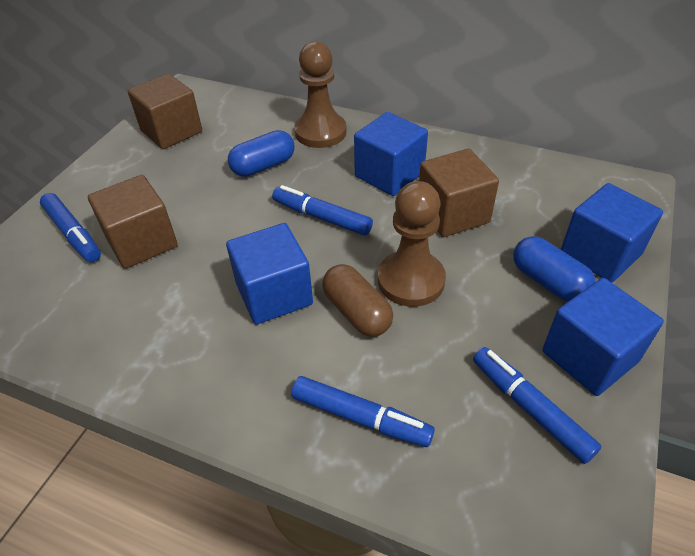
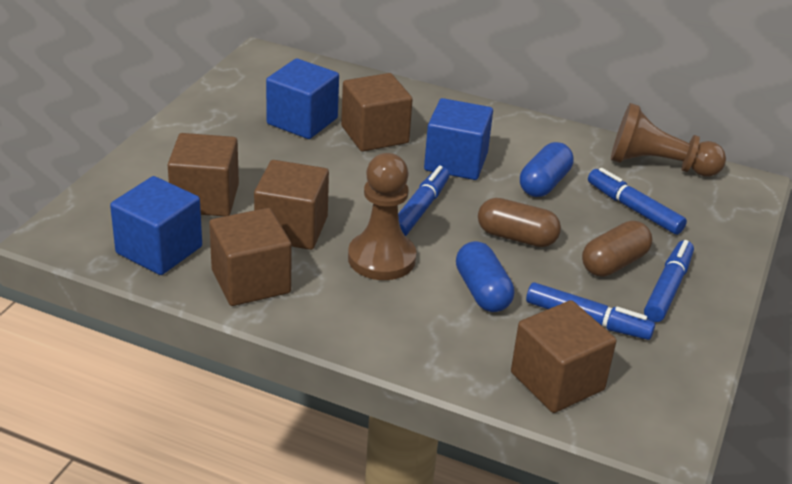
blue cube: 4 -> 3
brown capsule: 1 -> 2
brown cube: 3 -> 5

